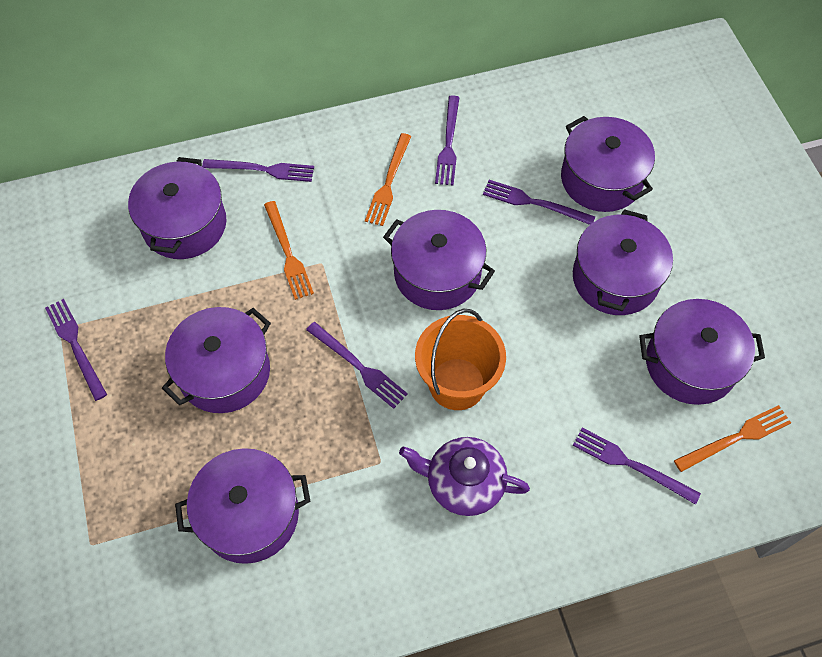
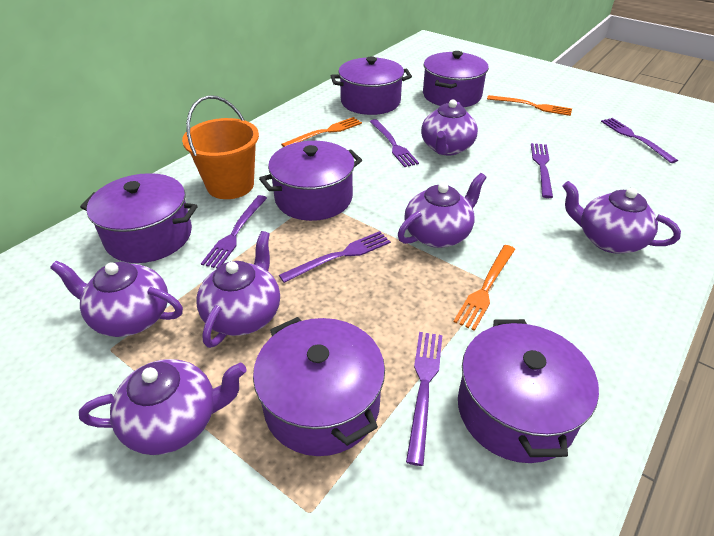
purple pot: 7 -> 6
purple teapot: 1 -> 6

